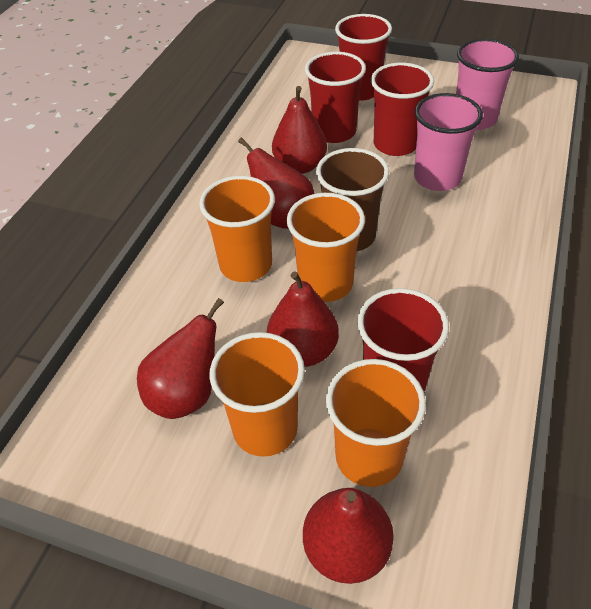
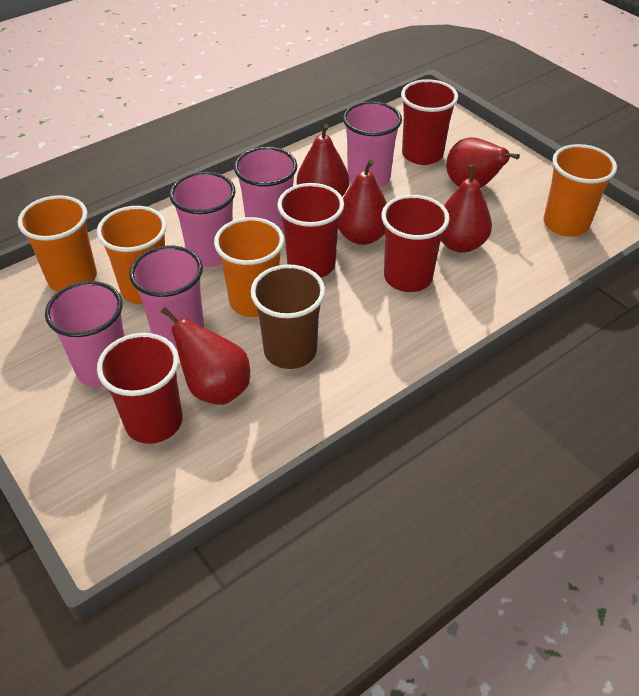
pink cup: 2 -> 5

